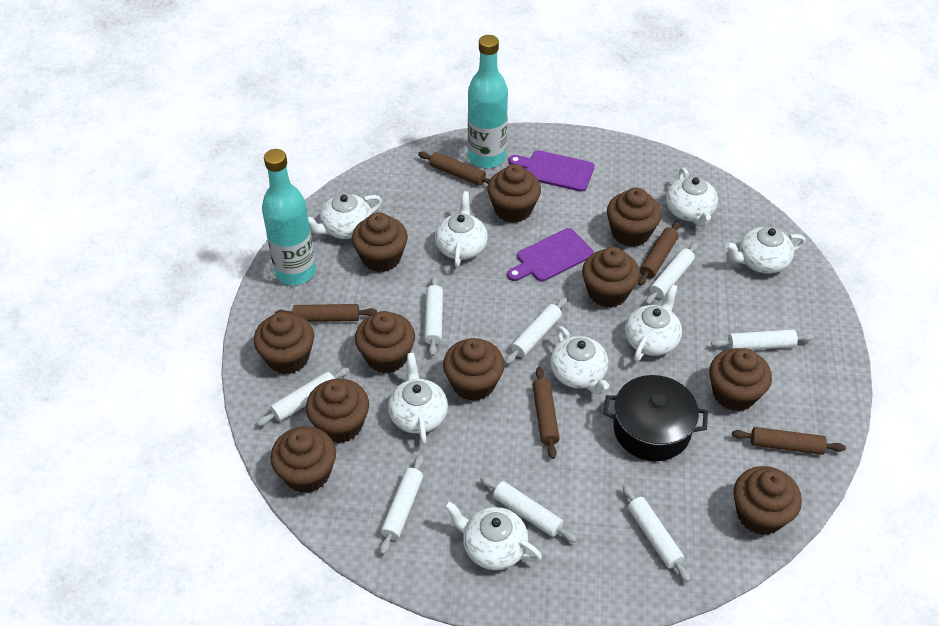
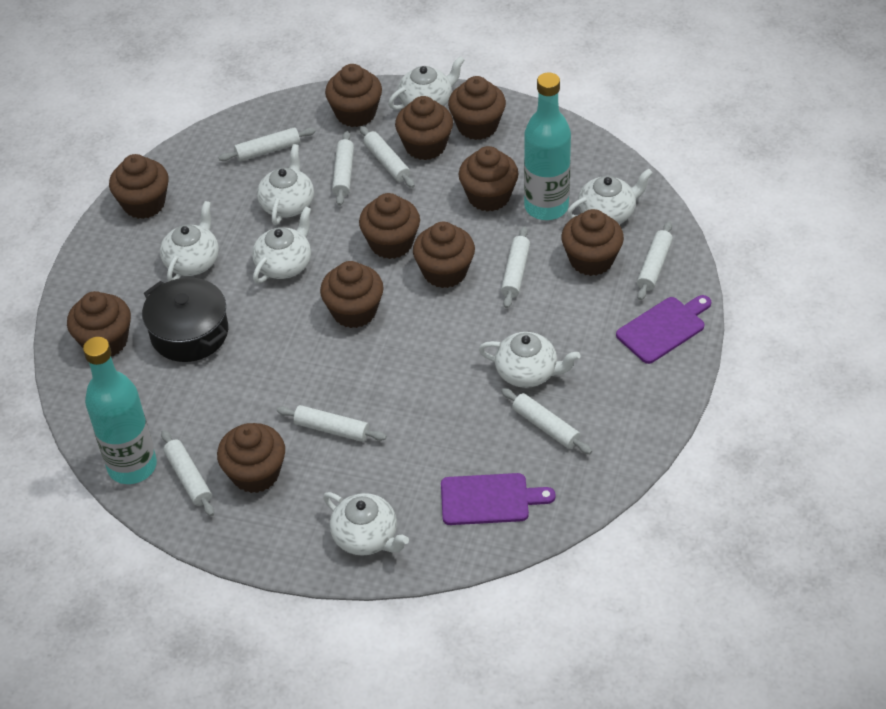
brown rolling pin: 5 -> 0
white teapot: 8 -> 7

